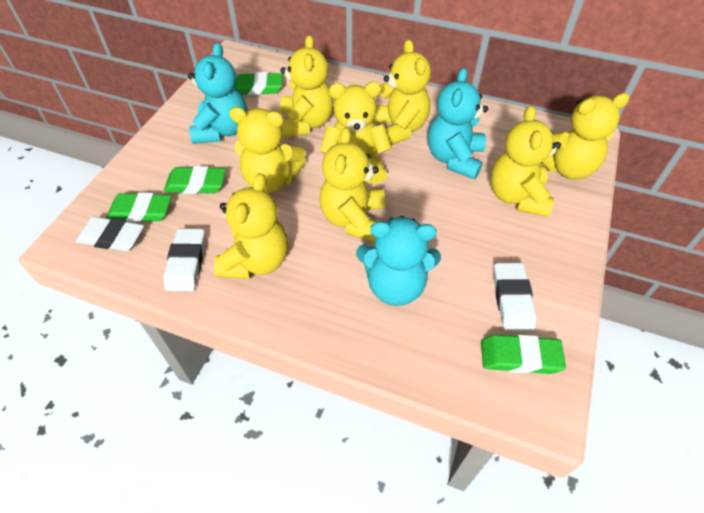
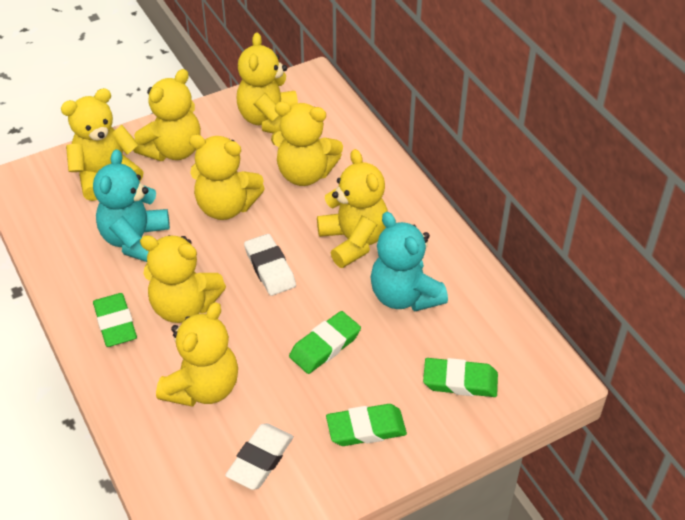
turquoise teddy bear: 3 -> 2
white eraser: 3 -> 2

